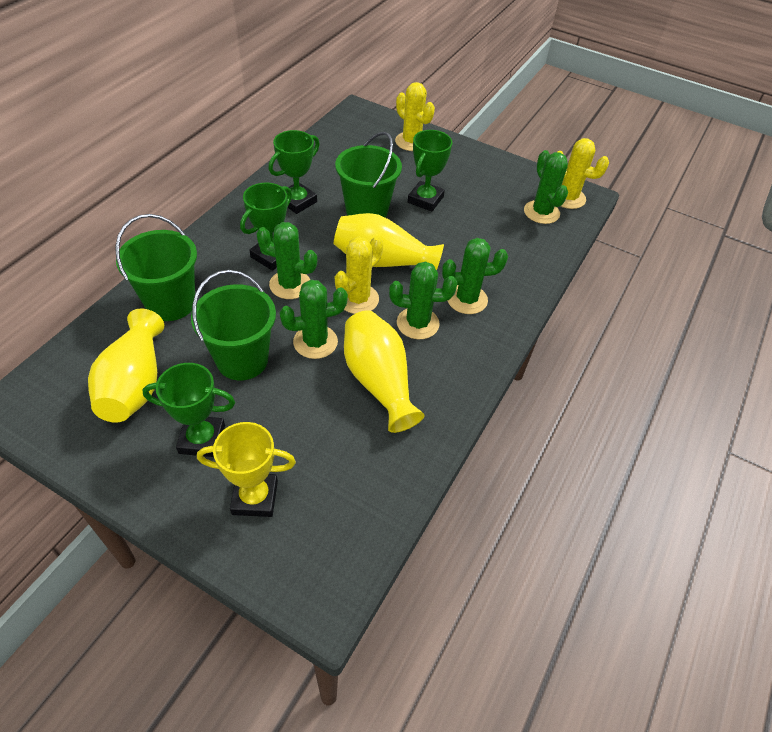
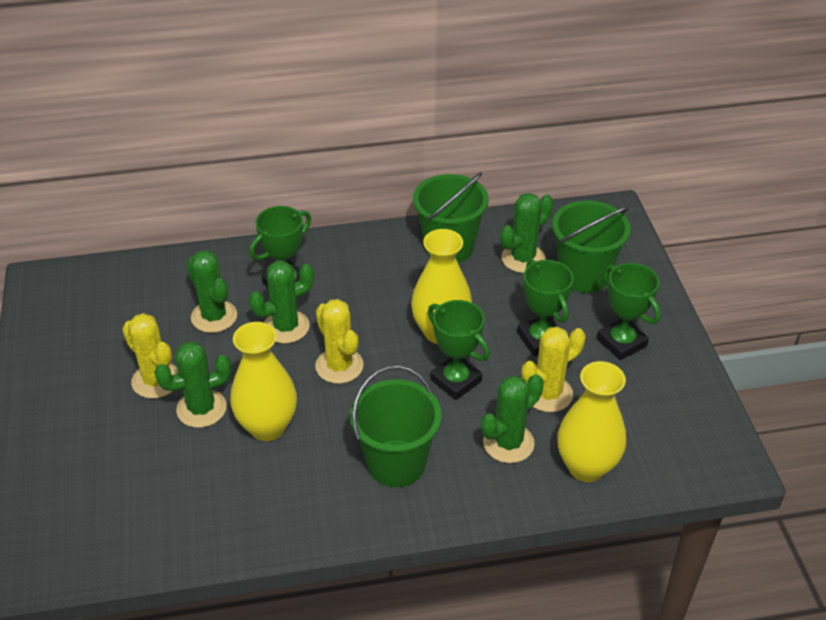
yellow trophy: 1 -> 0

